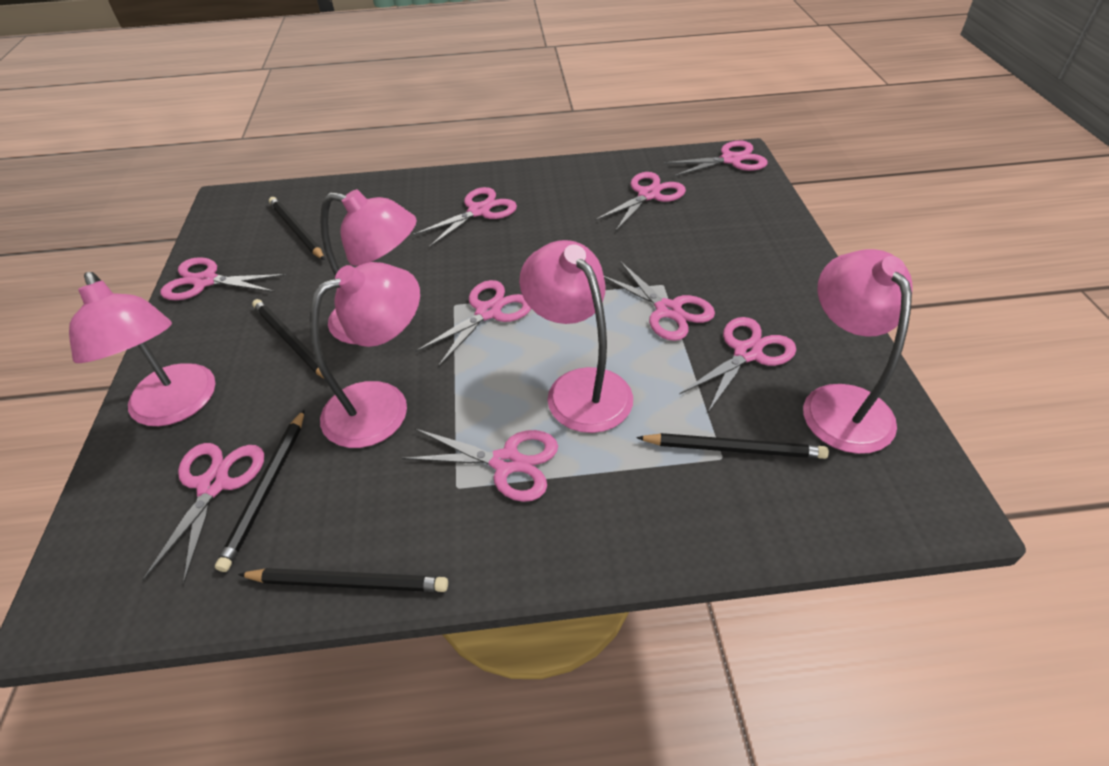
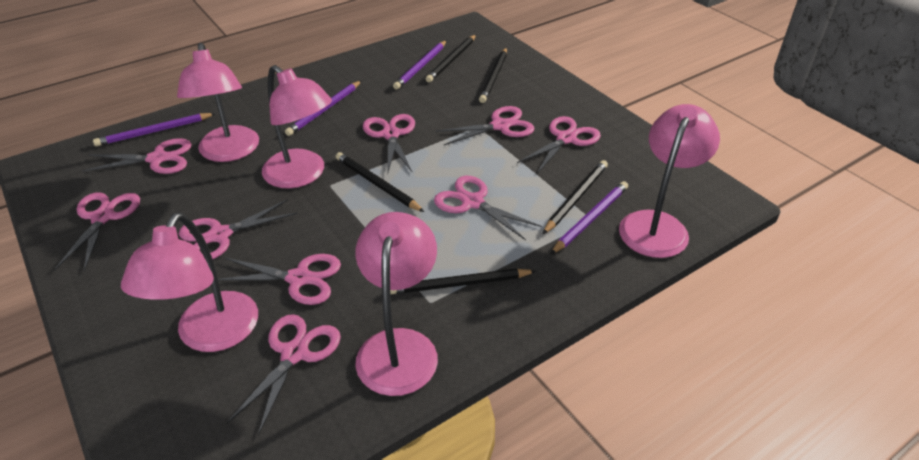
purple pencil: 0 -> 4

